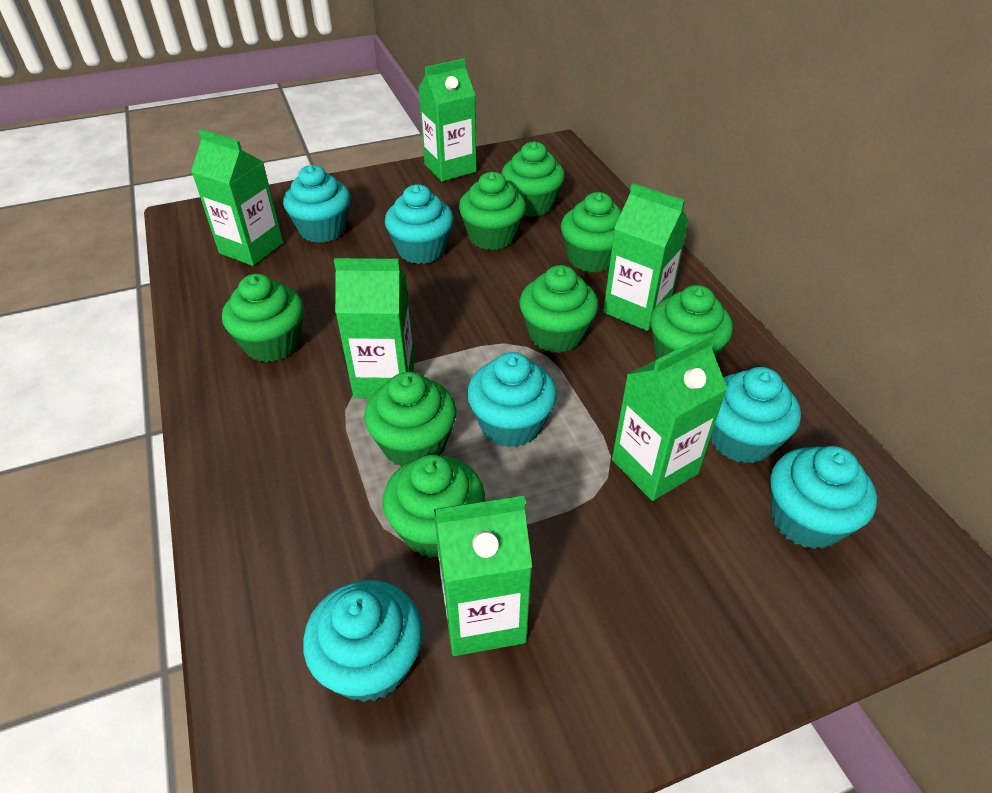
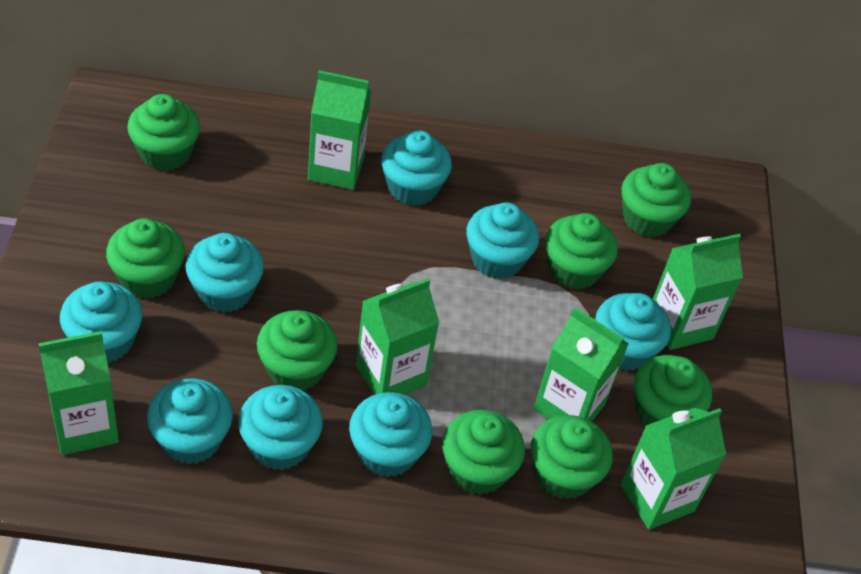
turquoise cupcake: 6 -> 8

